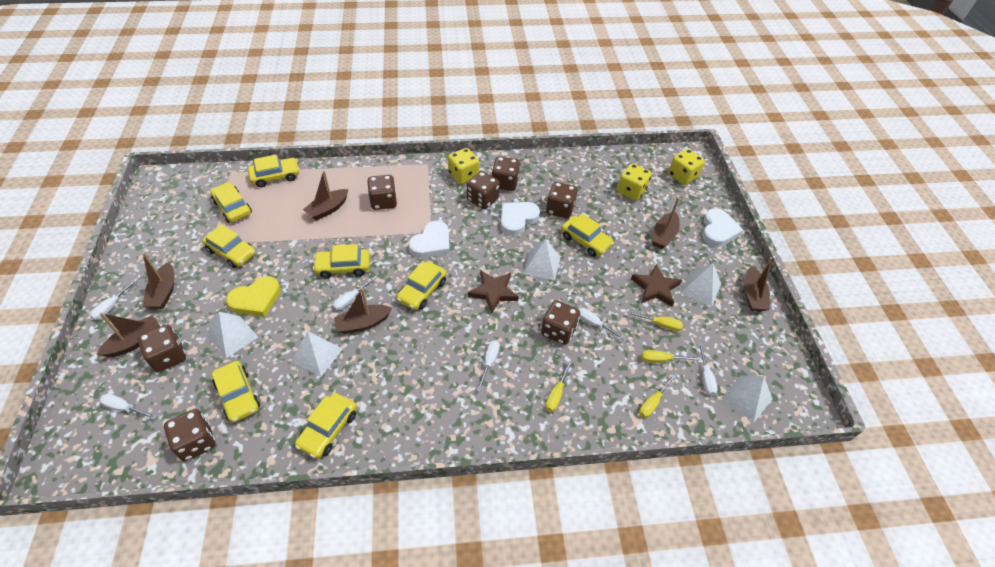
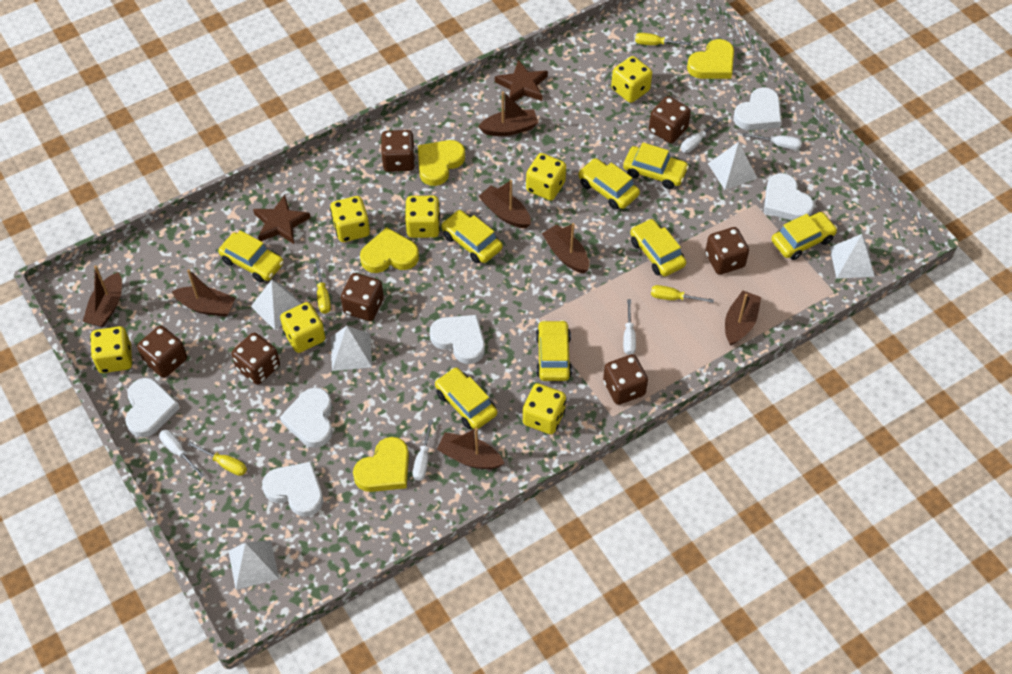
brown boat: 6 -> 7
white heart: 3 -> 6
white screwdriver: 6 -> 5
yellow dice: 3 -> 7
yellow heart: 1 -> 4

